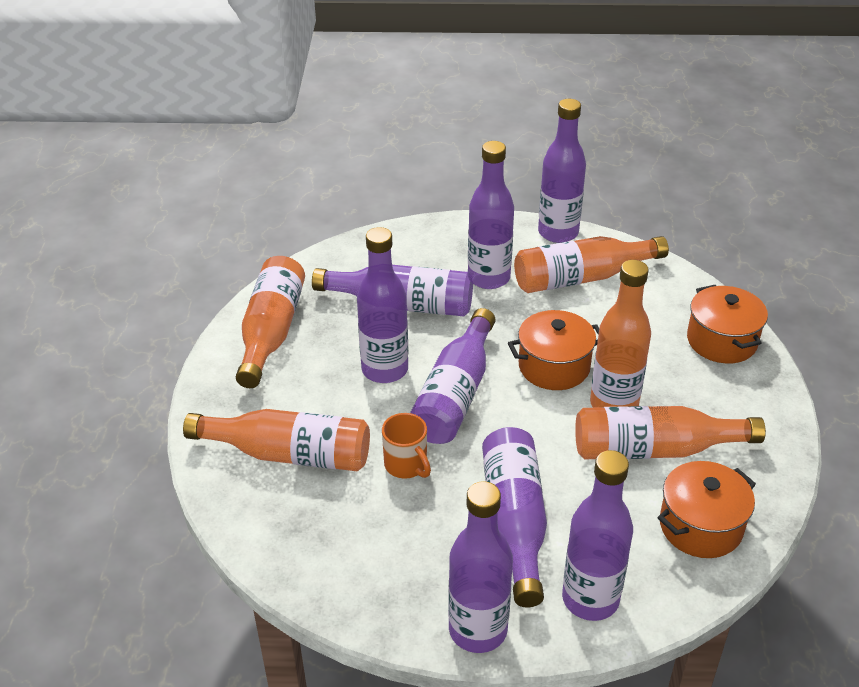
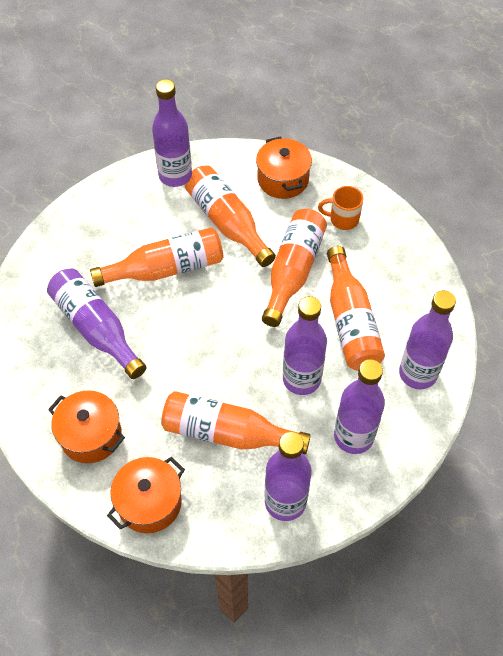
purple bottle: 8 -> 6

